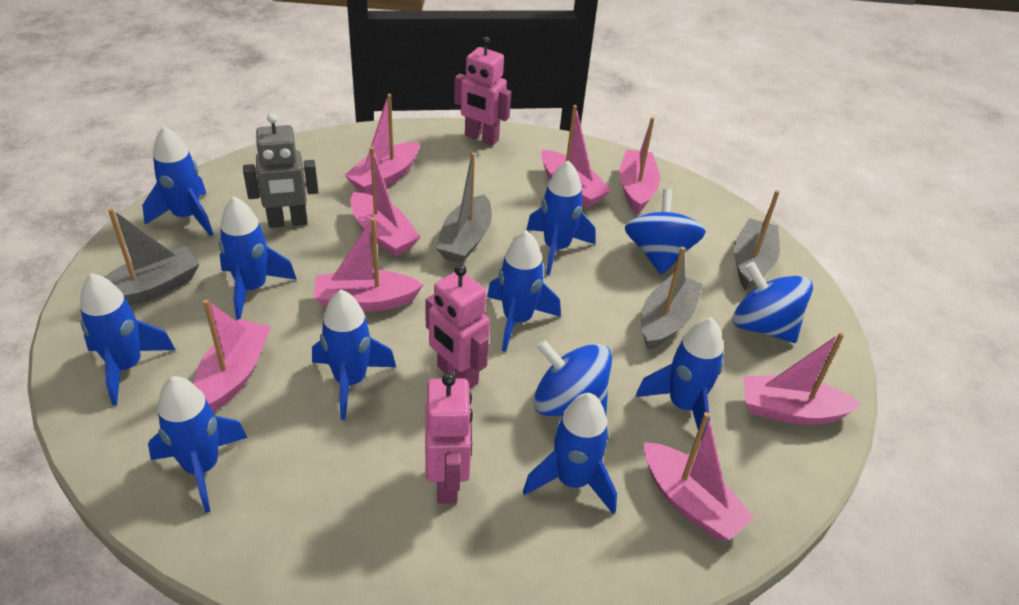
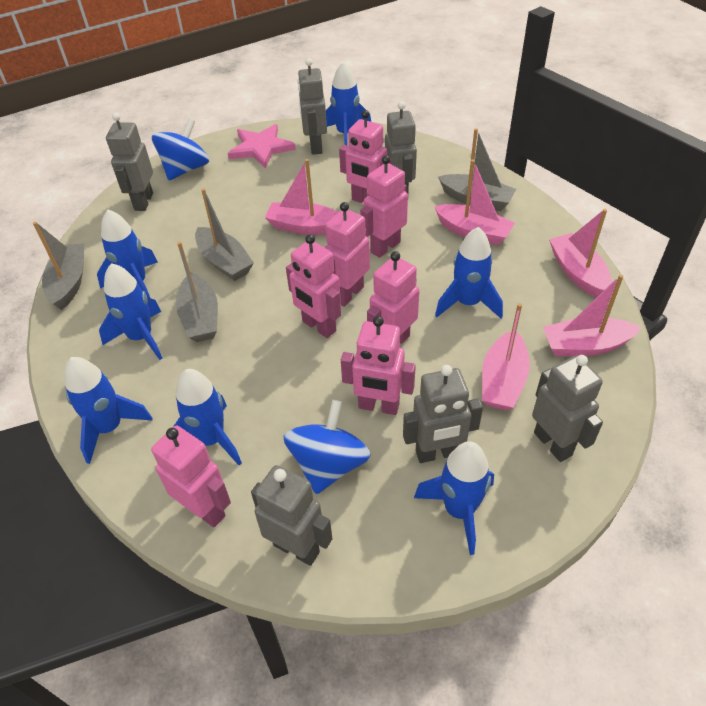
blue rocket: 9 -> 7
blue spinning top: 3 -> 2
grey robot: 1 -> 6
pink boat: 8 -> 5
pink robot: 3 -> 7
pink star: 0 -> 1

